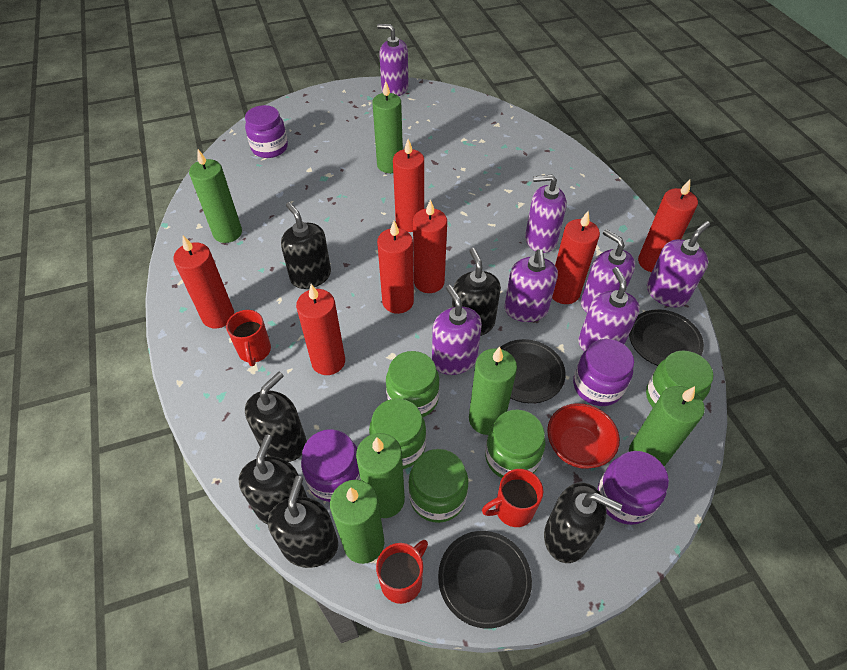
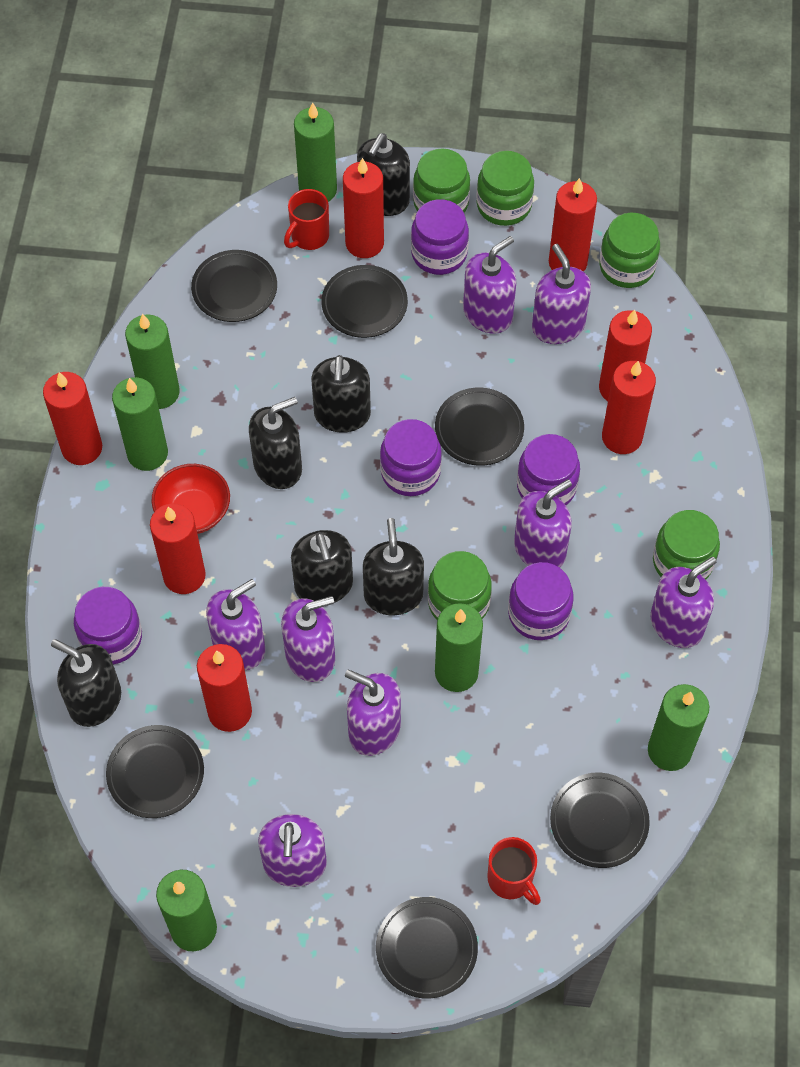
black plate: 3 -> 6
purple jar: 4 -> 5
purple soap dispenser: 7 -> 8
red mug: 3 -> 2

